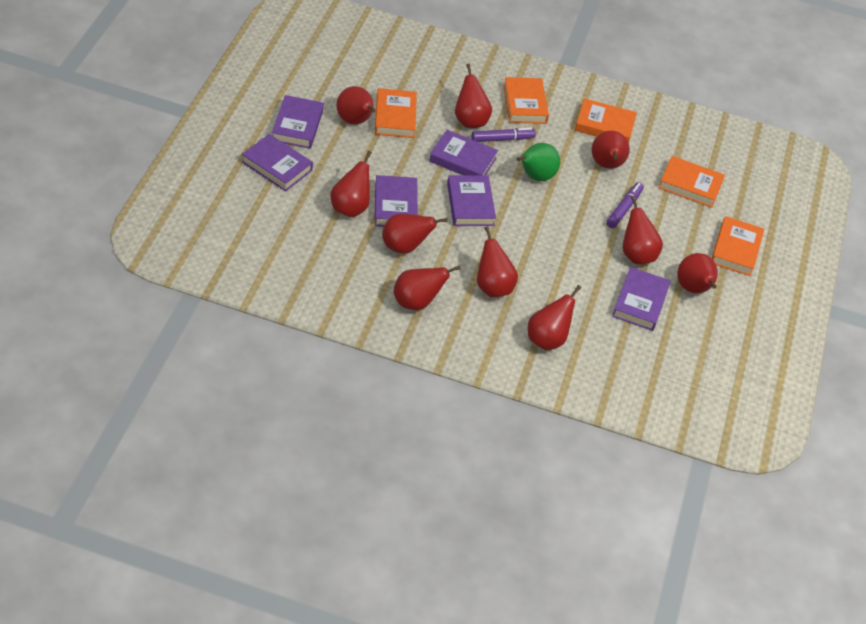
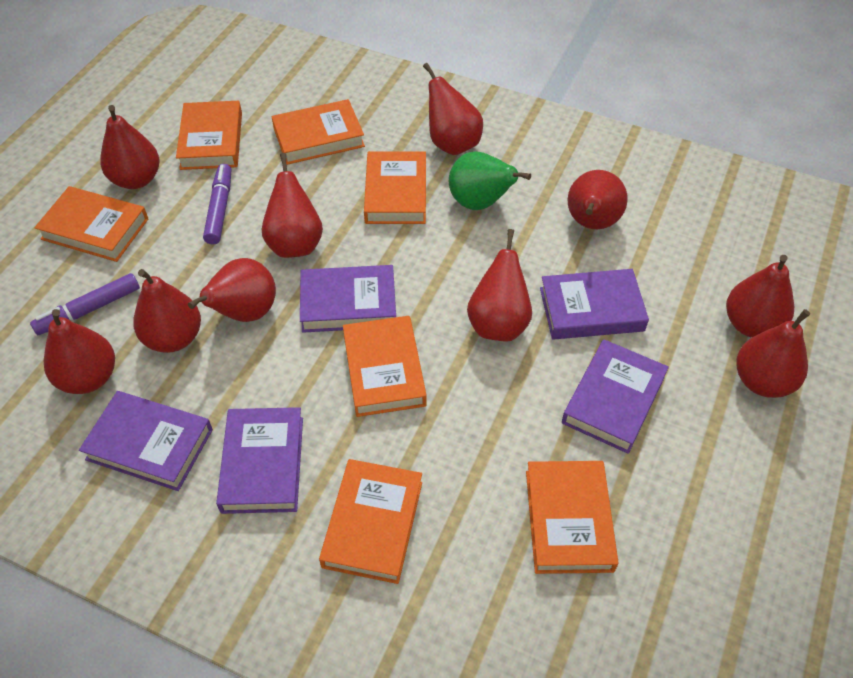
orange book: 5 -> 7
purple book: 6 -> 5

